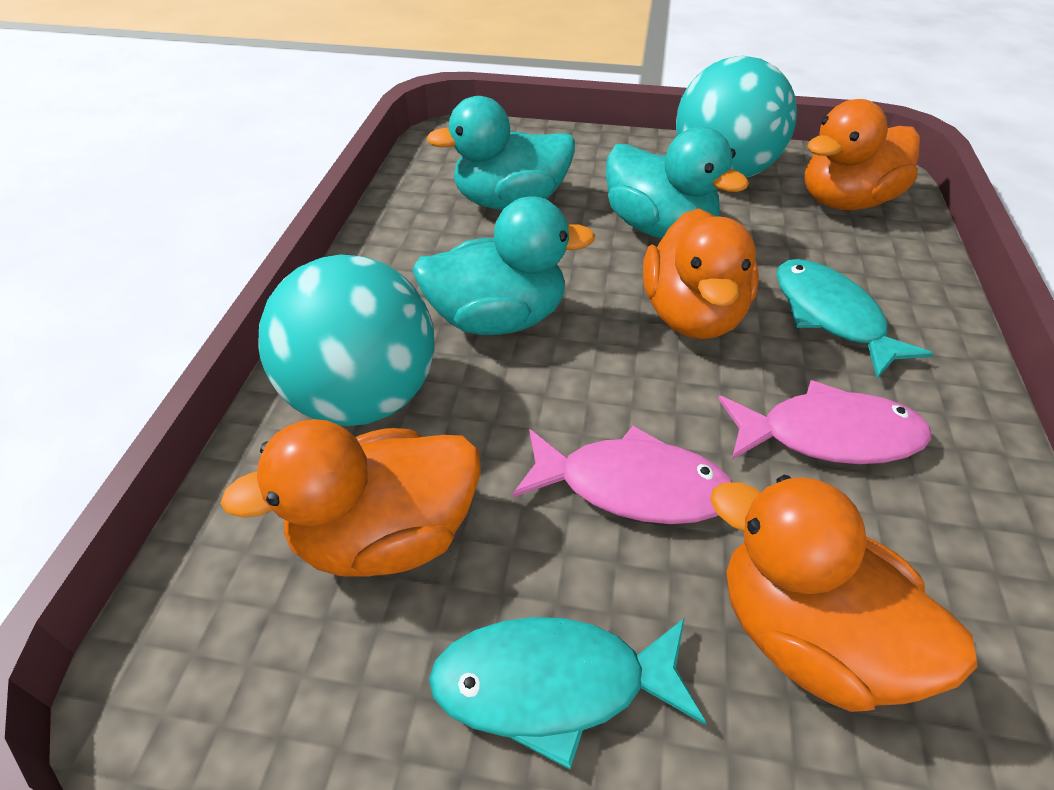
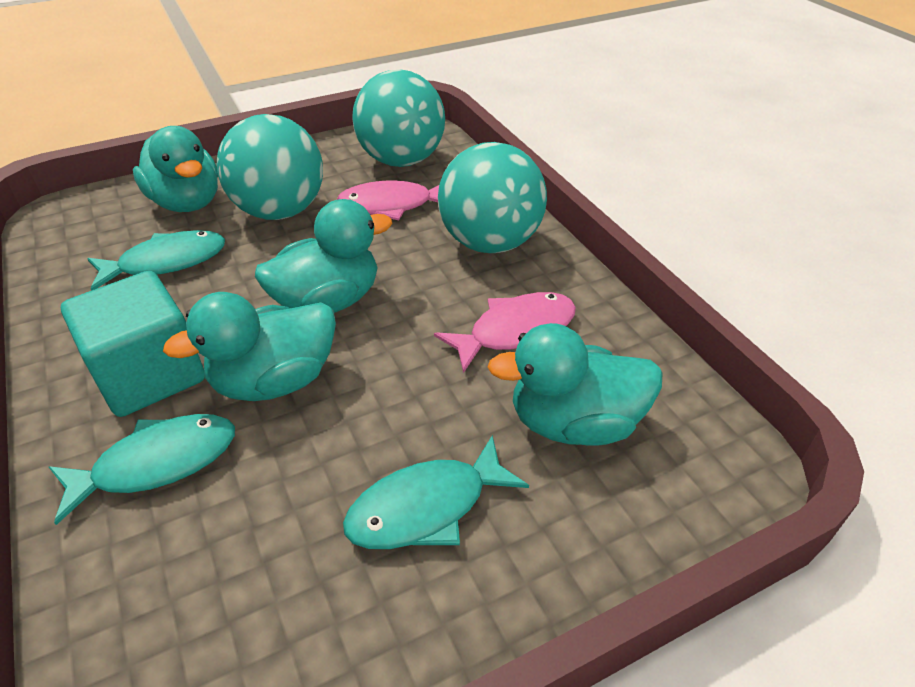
orange duck: 4 -> 0
turquoise ball: 2 -> 3
turquoise cube: 0 -> 1
turquoise duck: 3 -> 4
turquoise fish: 2 -> 3

